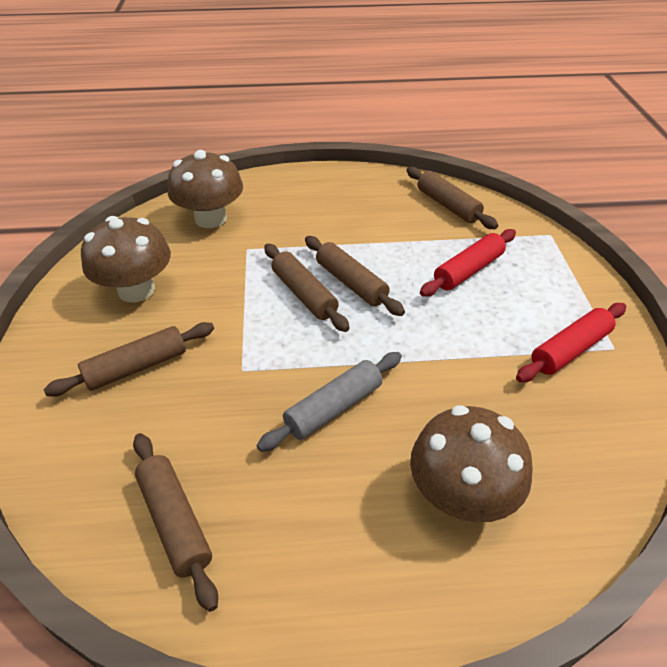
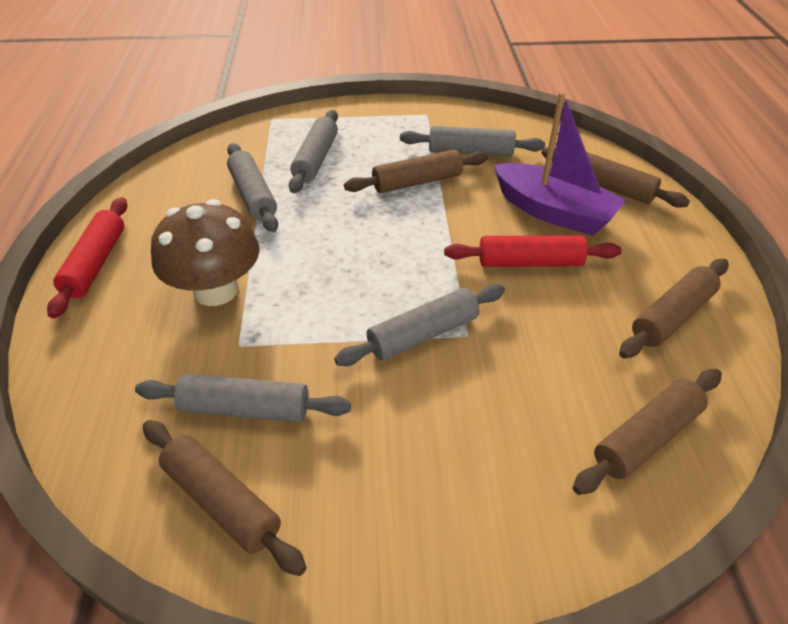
brown mushroom: 3 -> 1
grey rolling pin: 1 -> 5
purple boat: 0 -> 1

